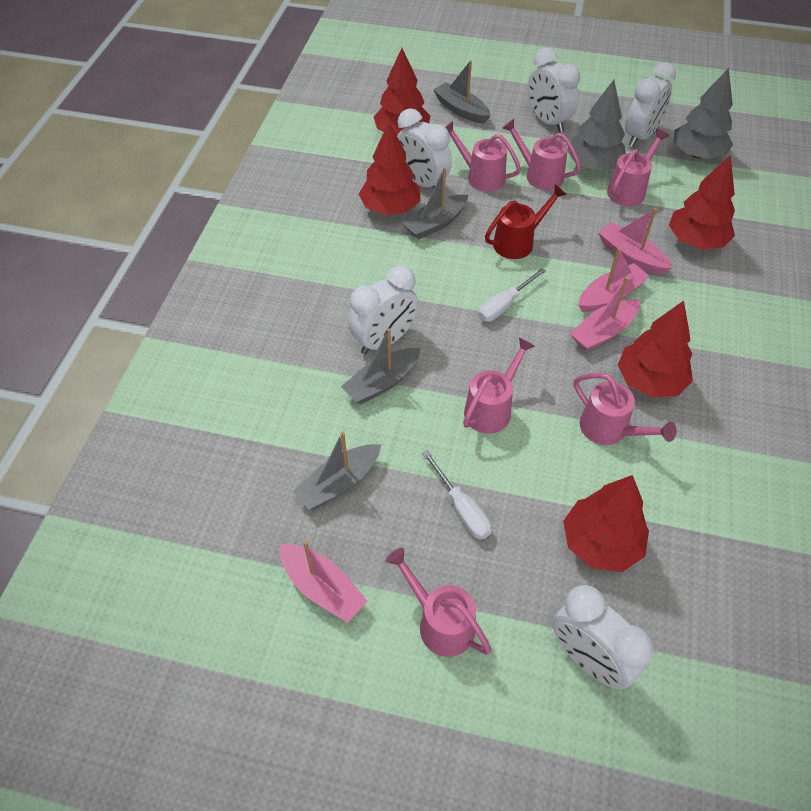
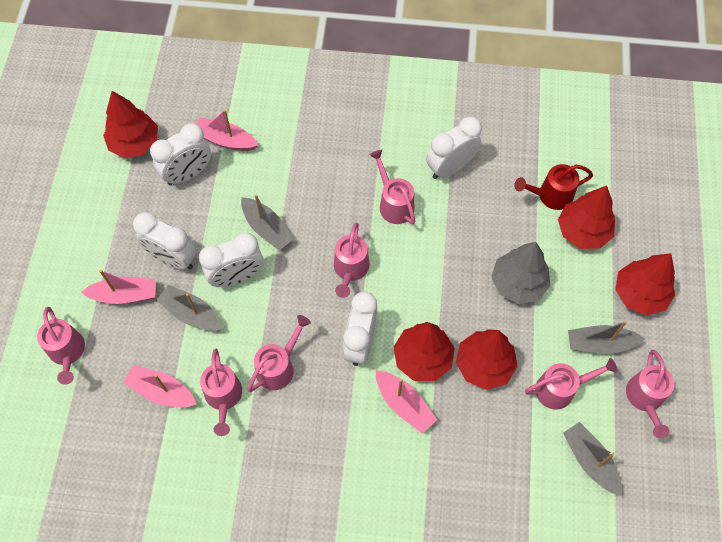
grey tree: 2 -> 1
pink watering can: 6 -> 7
white screwdriver: 2 -> 0

